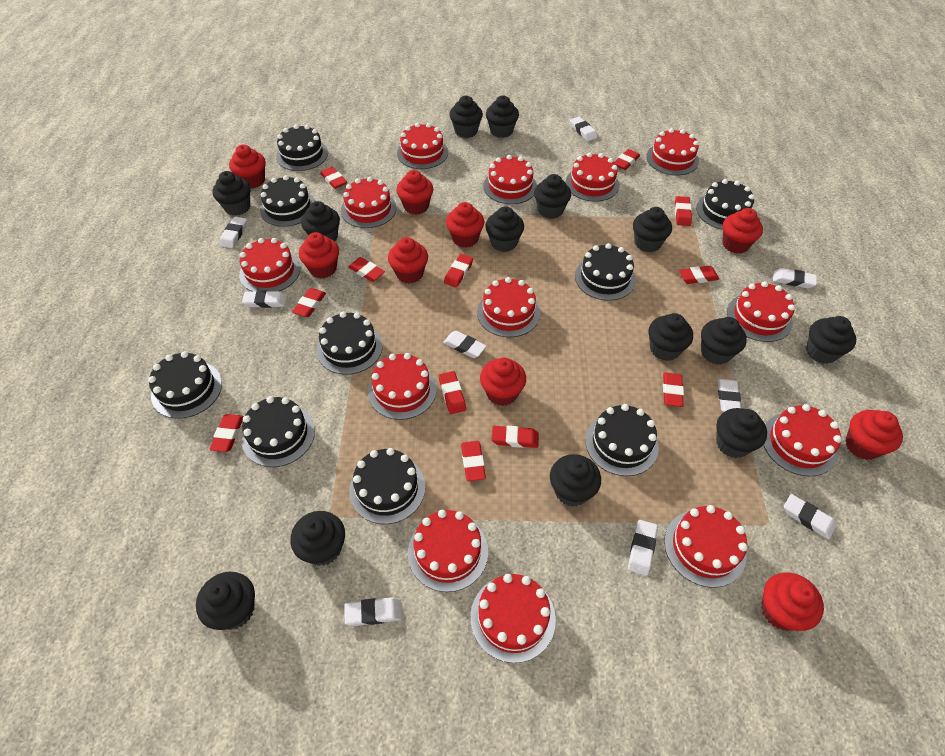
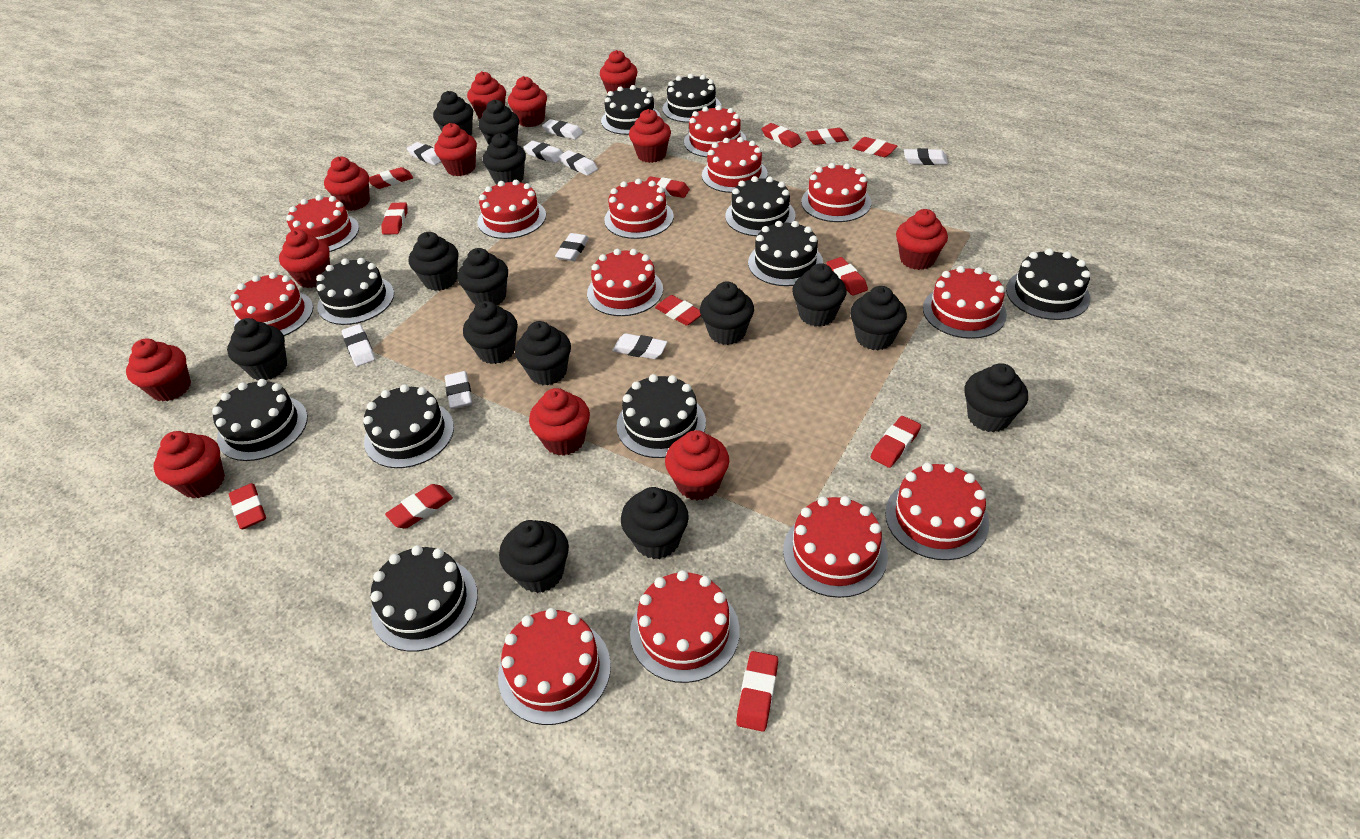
black cake: 9 -> 10
red cupcake: 9 -> 12

